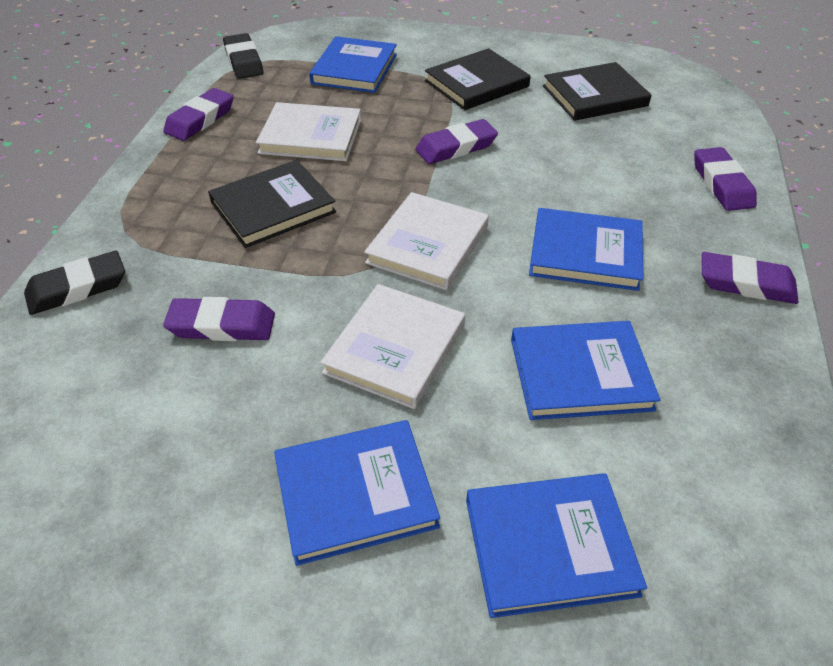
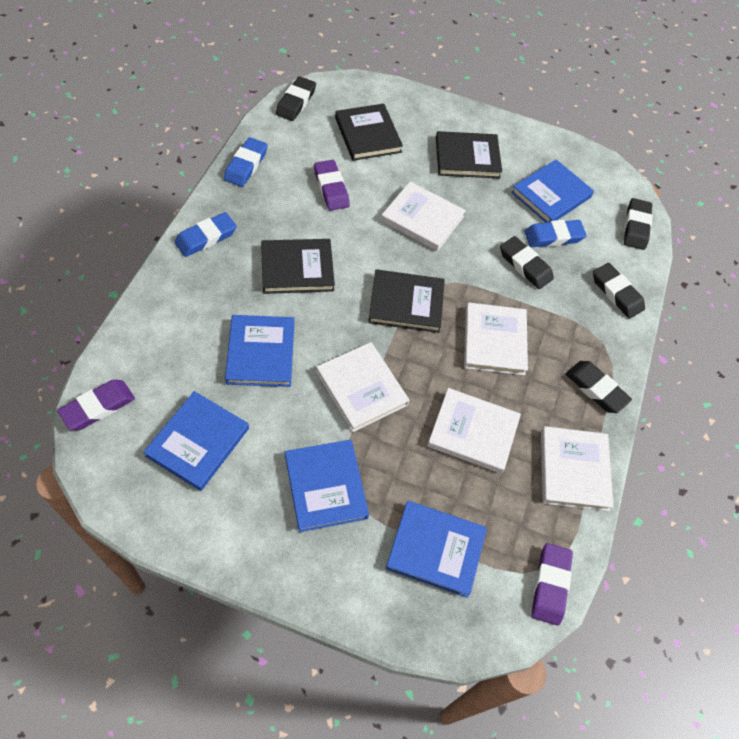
black book: 3 -> 4
black eraser: 2 -> 5
blue eraser: 0 -> 3
purple eraser: 5 -> 3
white book: 3 -> 5

